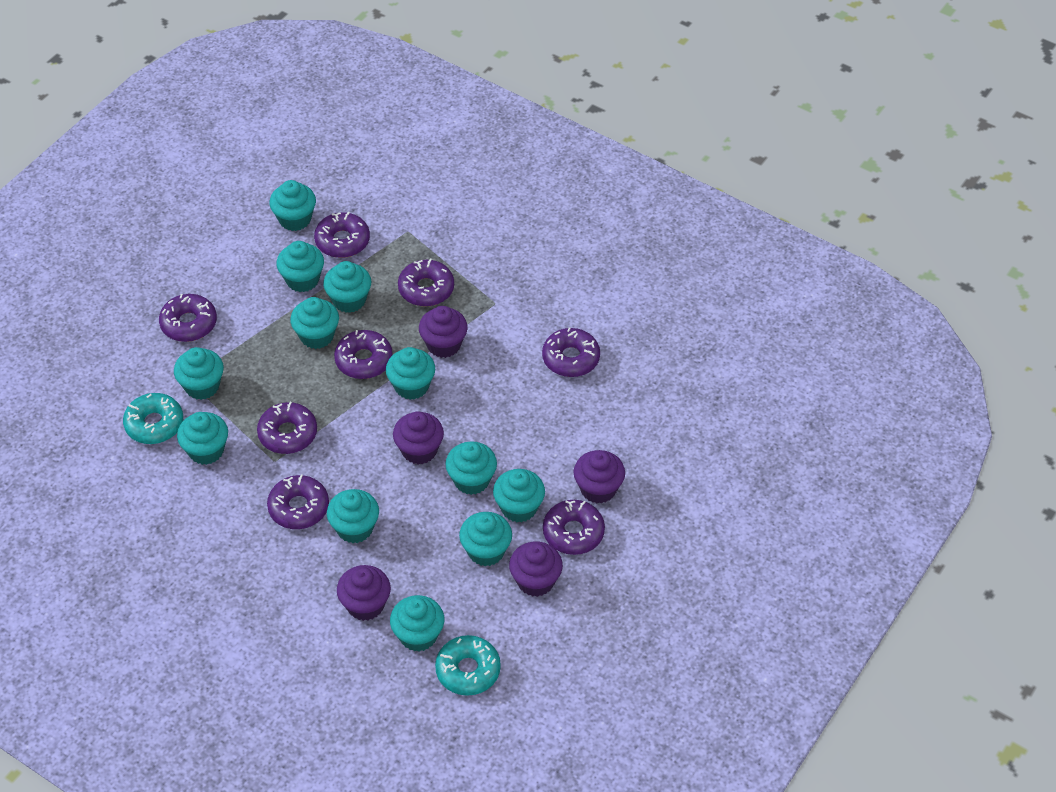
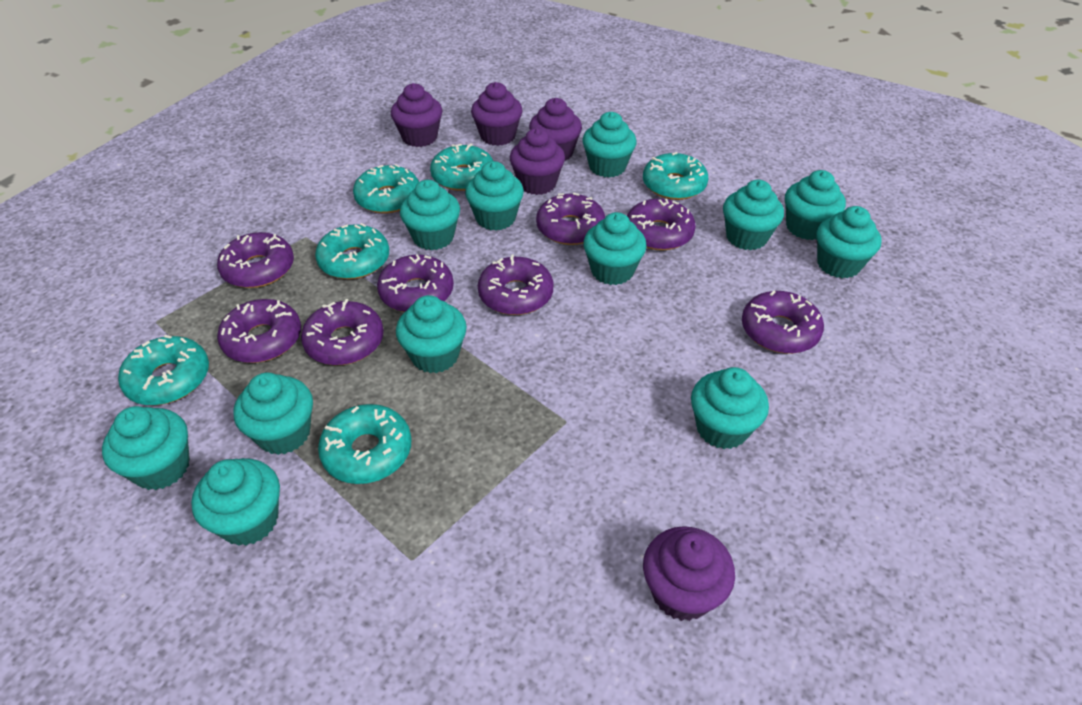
turquoise donut: 2 -> 6

